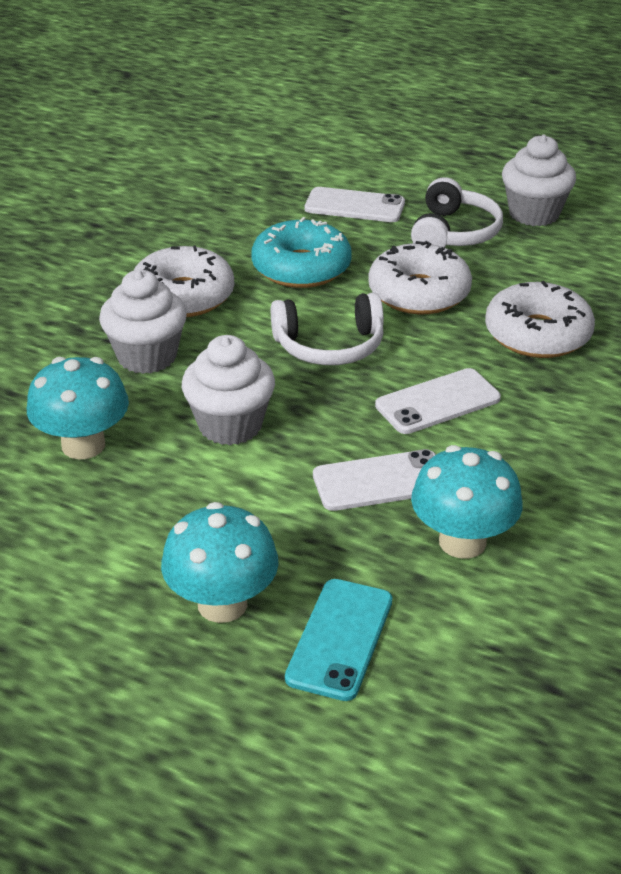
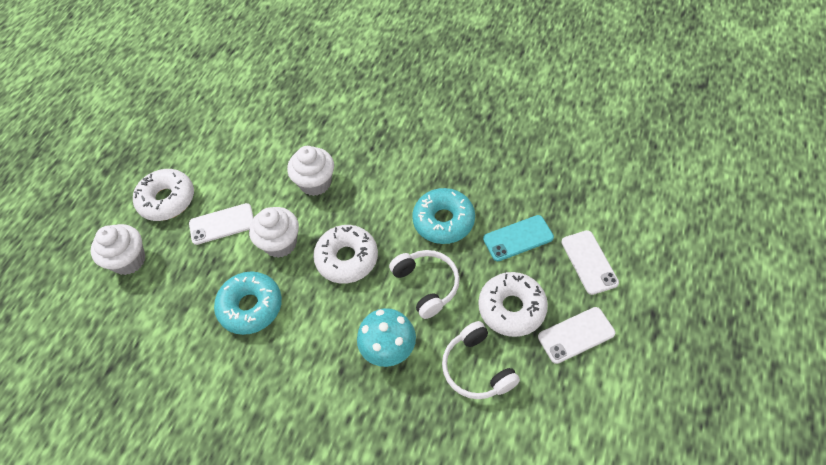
turquoise donut: 1 -> 2
turquoise mushroom: 3 -> 1

